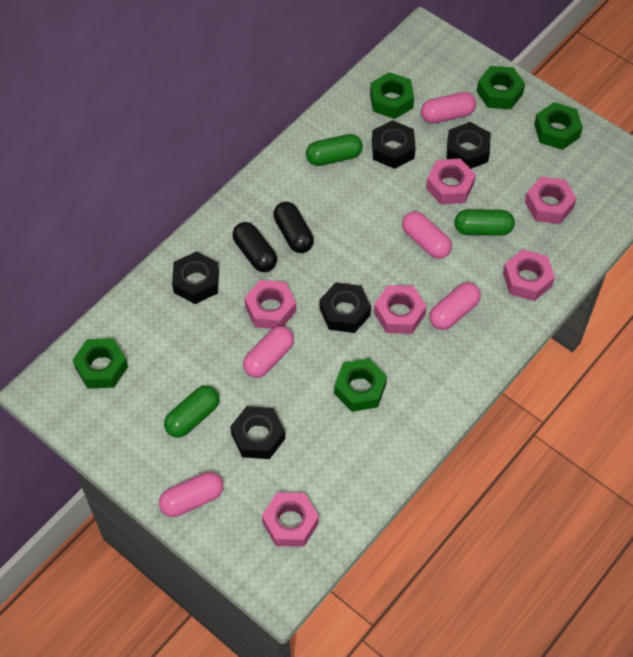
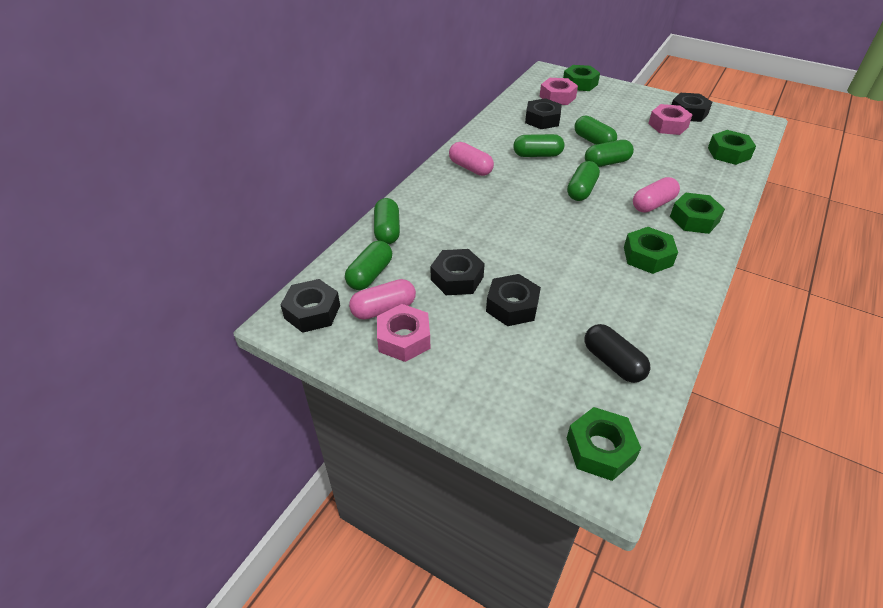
black capsule: 2 -> 1
green capsule: 3 -> 6
pink capsule: 5 -> 3
pink nut: 6 -> 3

